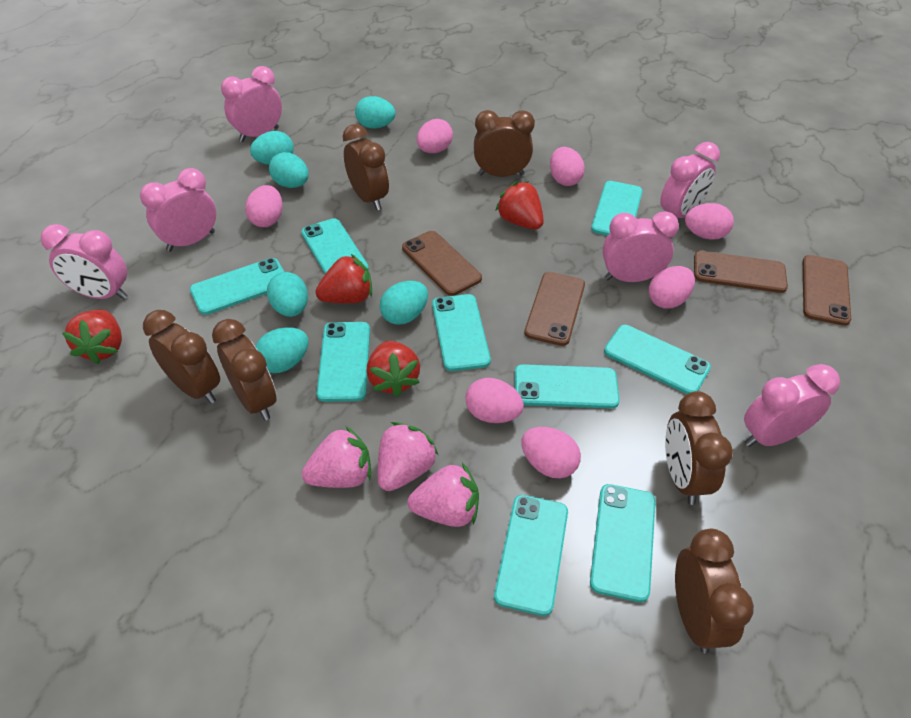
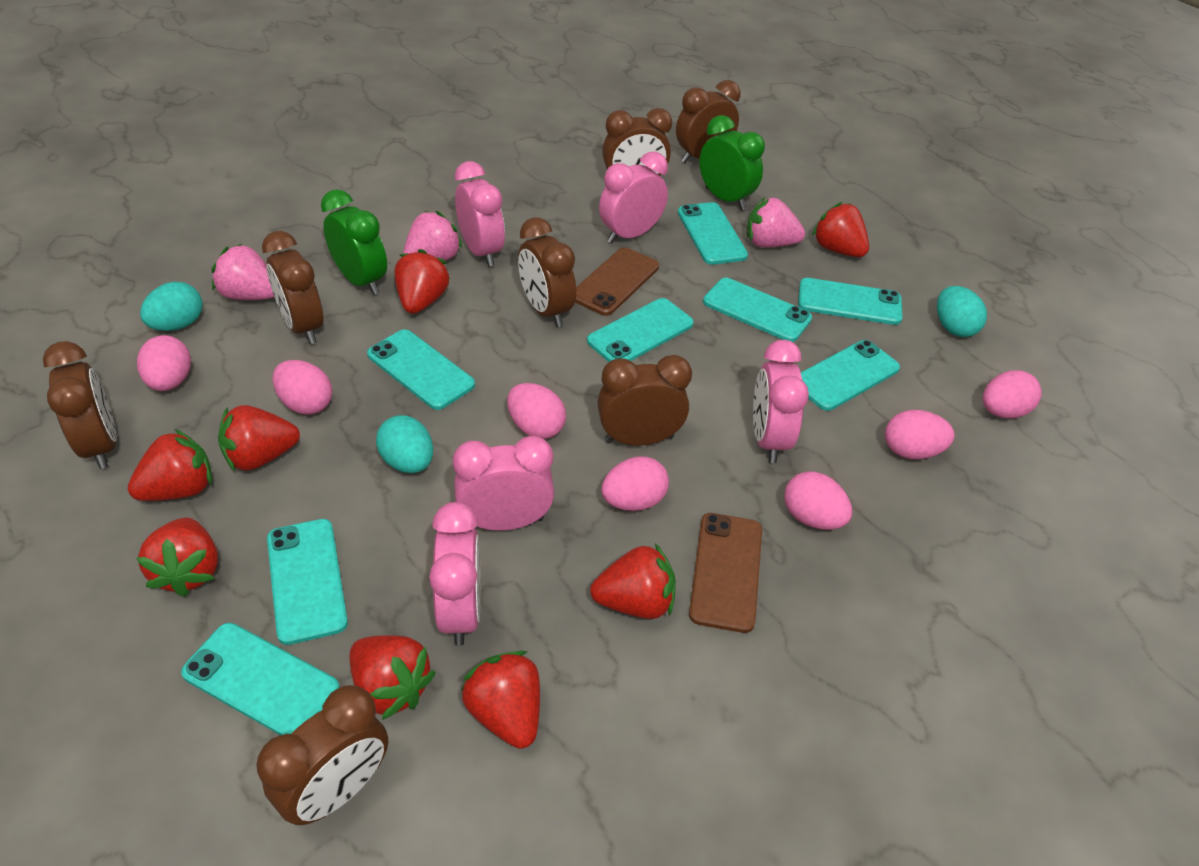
brown clock: 6 -> 7
brown phone: 4 -> 2
green clock: 0 -> 2
pink clock: 6 -> 5
red strawberry: 4 -> 8
turquoise egg: 6 -> 3
turquoise phone: 9 -> 8

